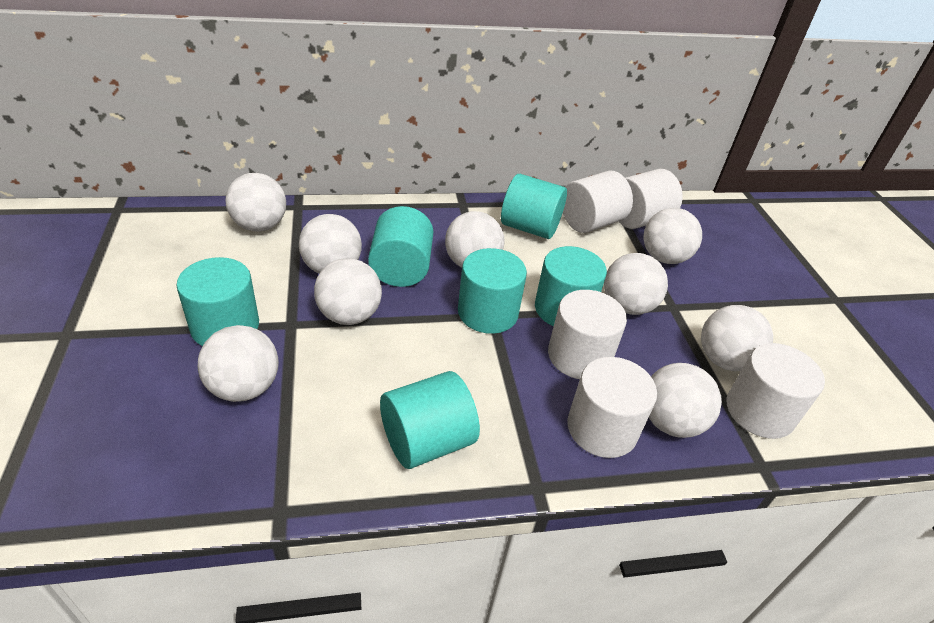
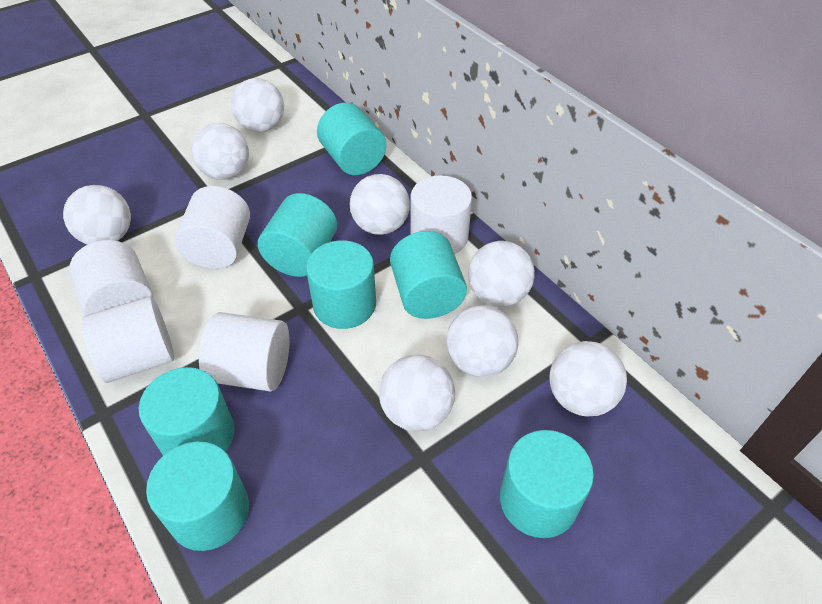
turquoise cylinder: 6 -> 7
white ball: 9 -> 8

